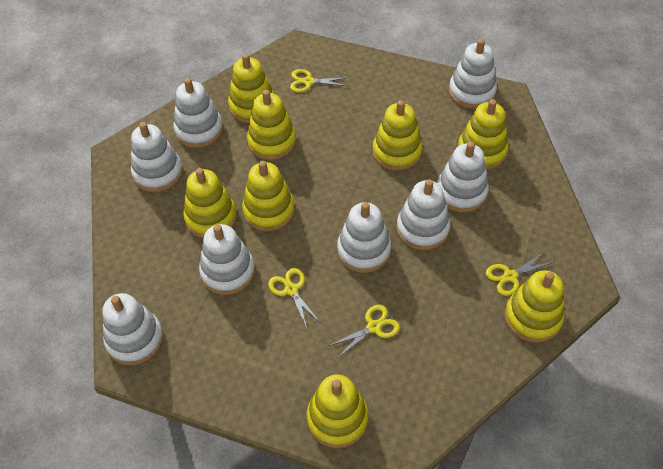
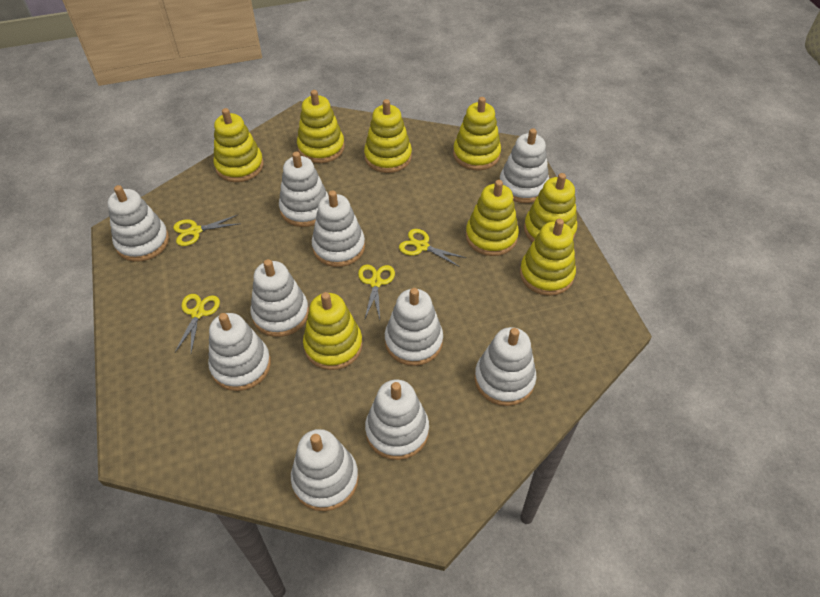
white stacking toy: 8 -> 10

